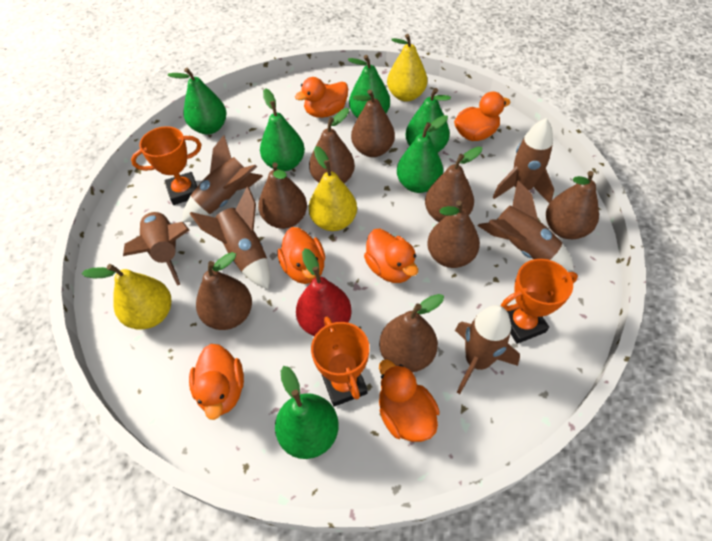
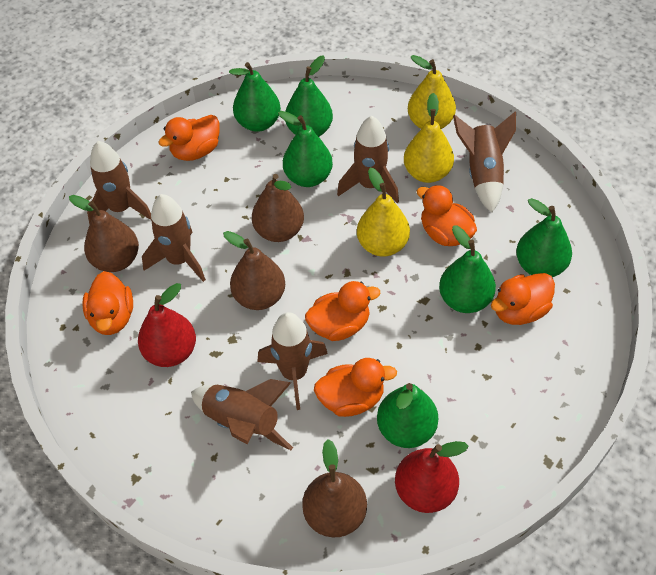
brown pear: 8 -> 4
orange trophy: 3 -> 0
red pear: 1 -> 2

